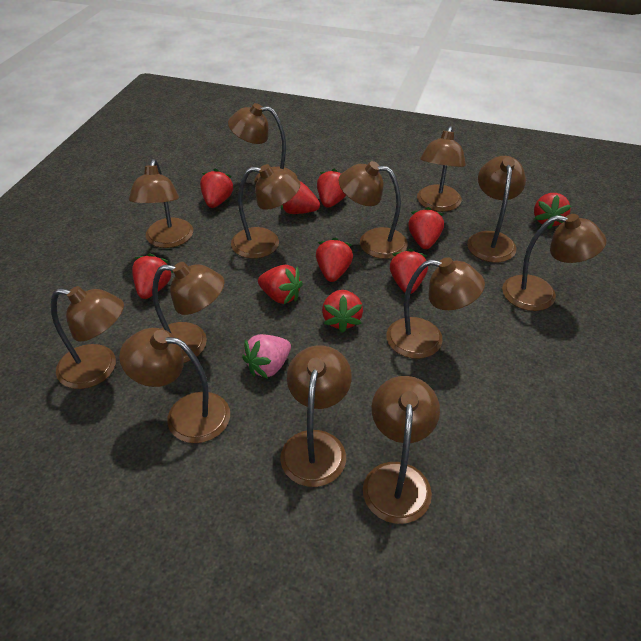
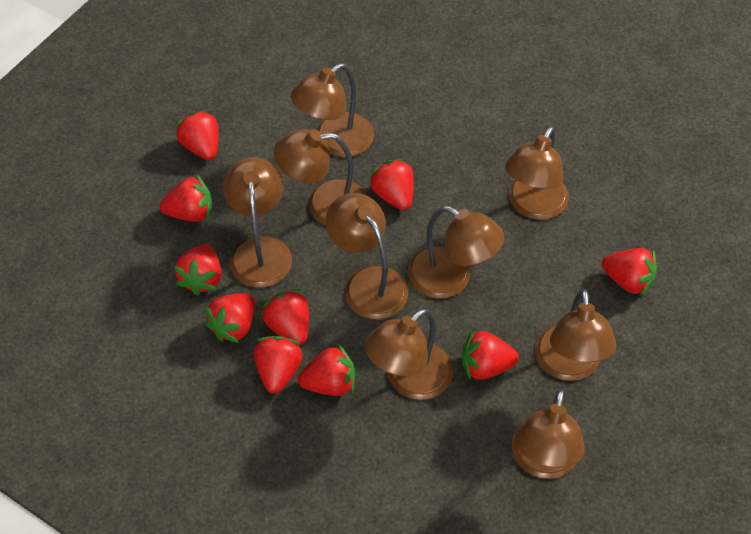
brown lamp: 13 -> 9
pink strawberry: 1 -> 0

